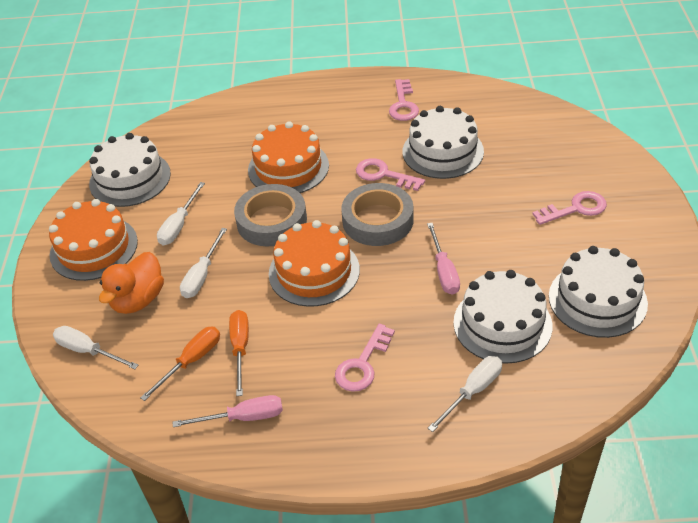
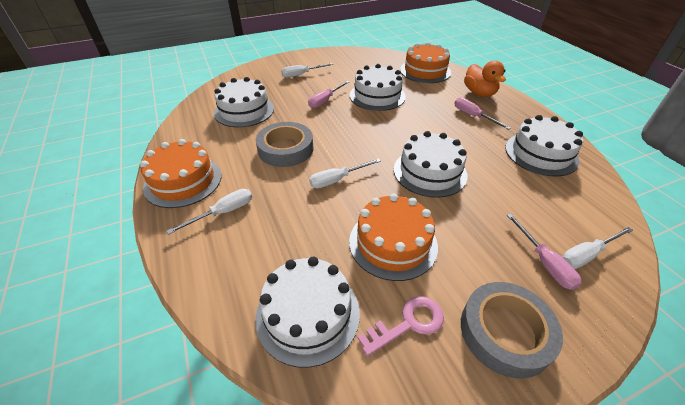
orange screwdriver: 2 -> 0
pink key: 4 -> 1
pink screwdriver: 2 -> 3
white cake: 4 -> 5

